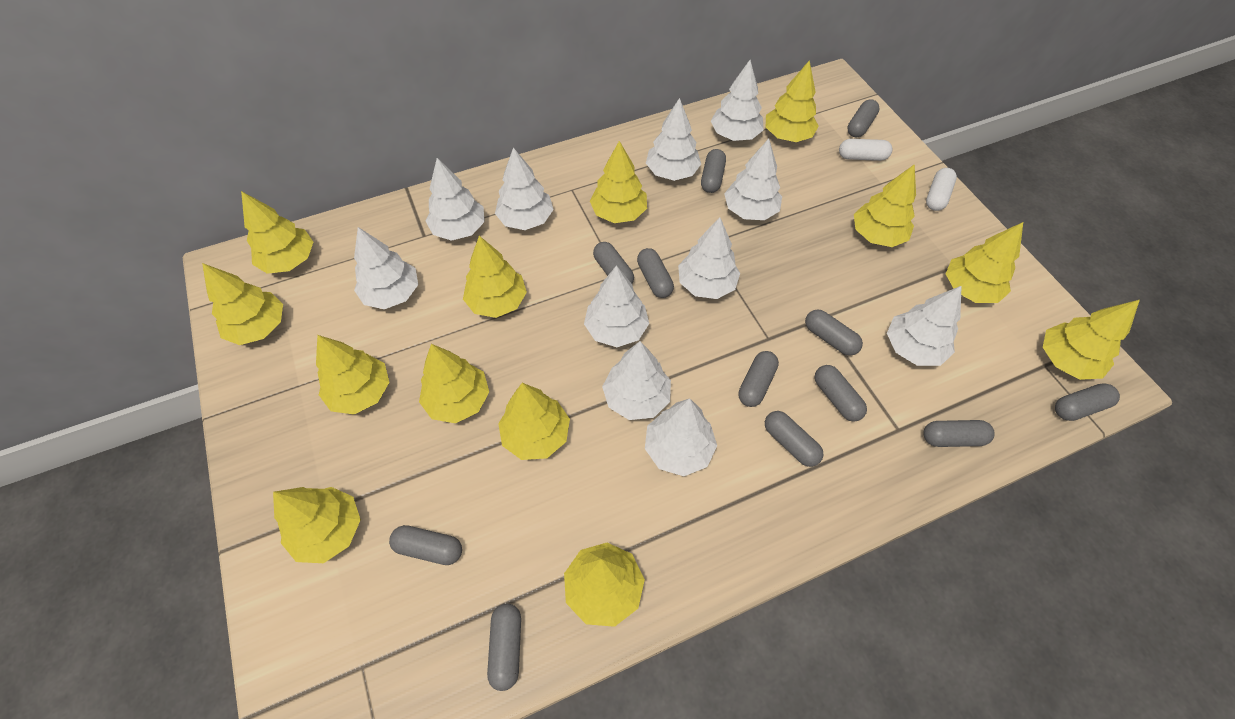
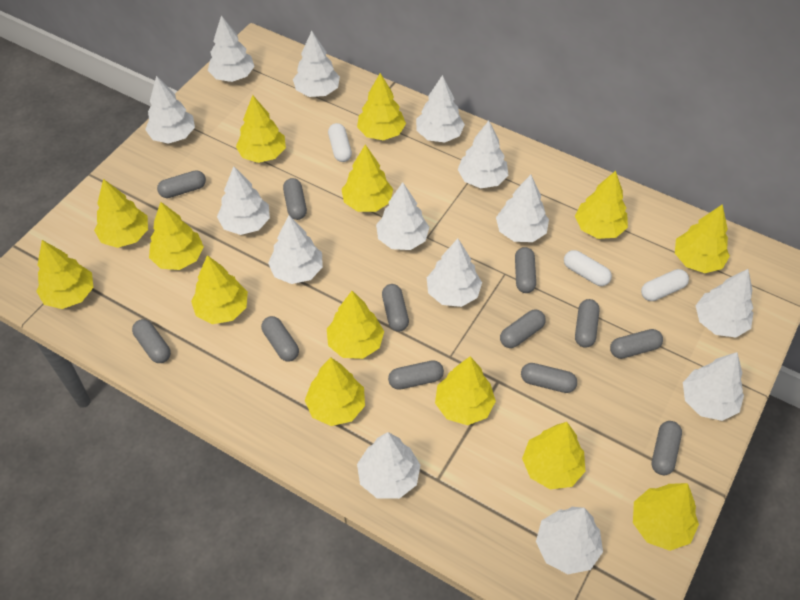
white capsule: 2 -> 3
white tree: 11 -> 14
yellow tree: 13 -> 14

